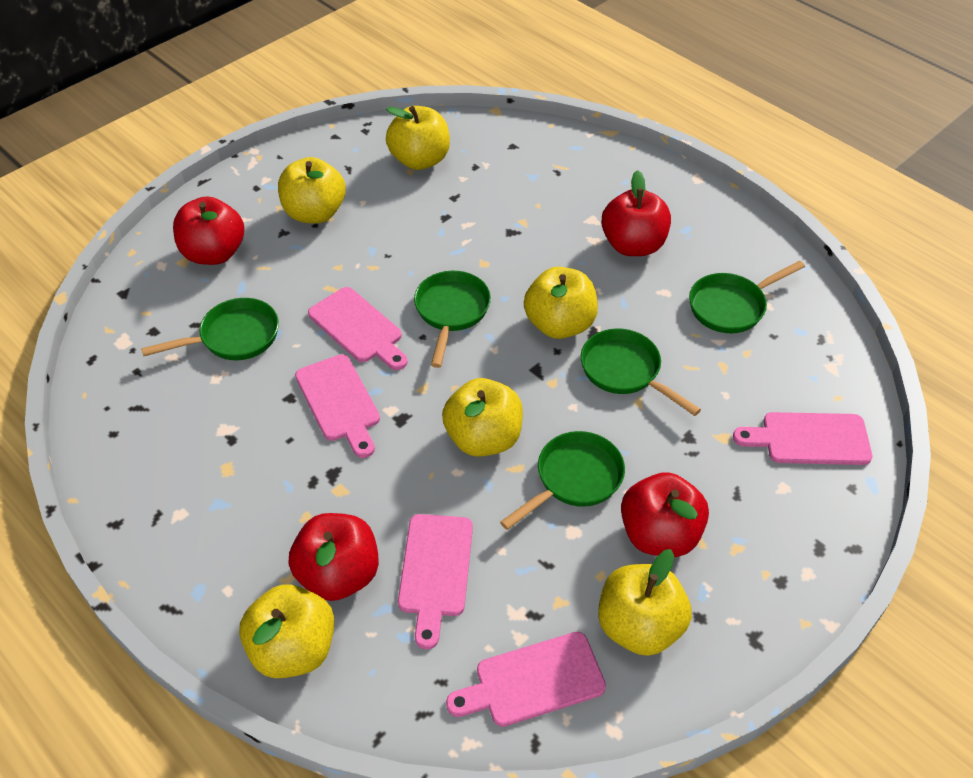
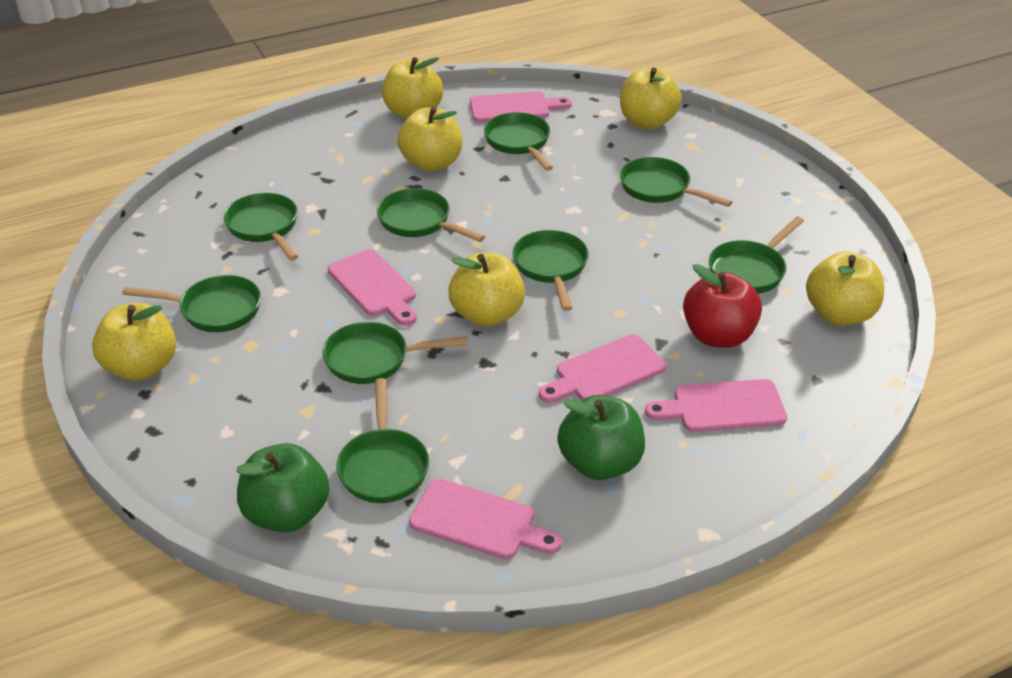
green apple: 0 -> 2
green pan: 5 -> 9
red apple: 4 -> 1

